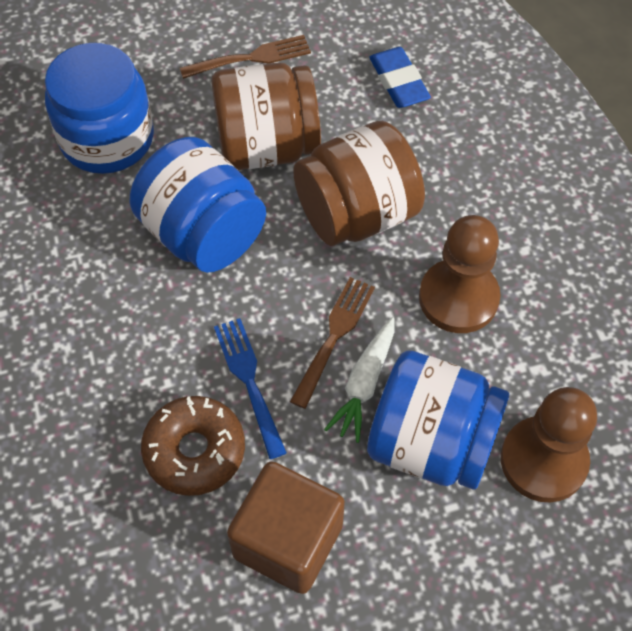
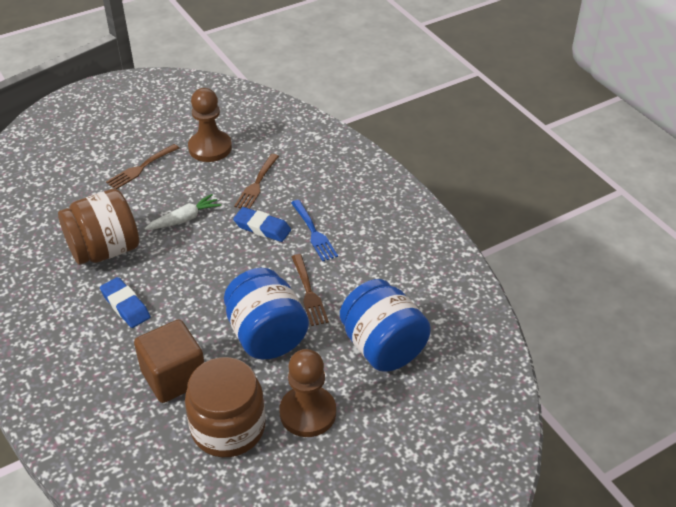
blue eraser: 1 -> 2
blue jar: 3 -> 2
brown donut: 1 -> 0
brown fork: 2 -> 3

